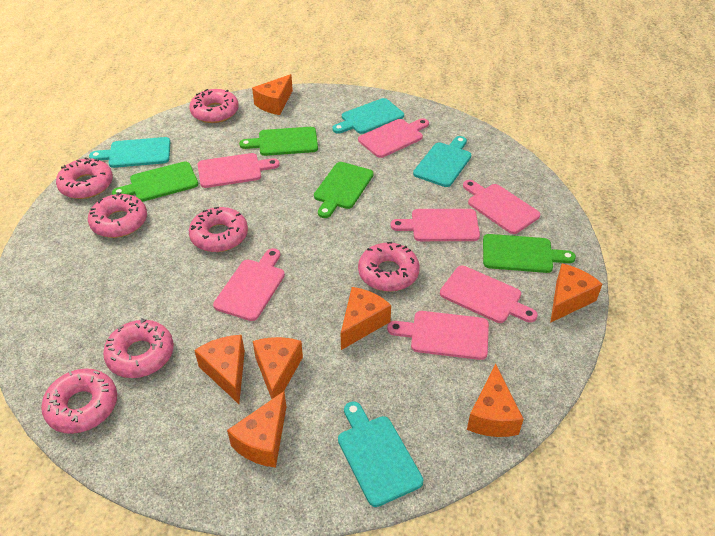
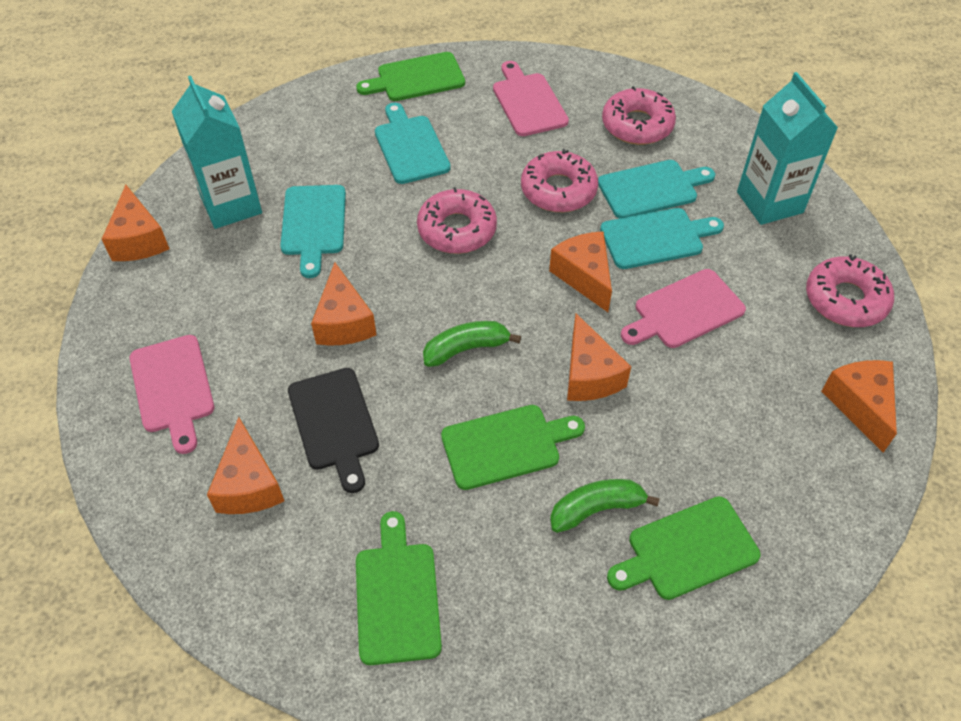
black cutting board: 0 -> 1
green banana: 0 -> 2
orange cheese: 7 -> 6
pink cutting board: 7 -> 3
pink donut: 7 -> 4
turquoise carton: 0 -> 2

